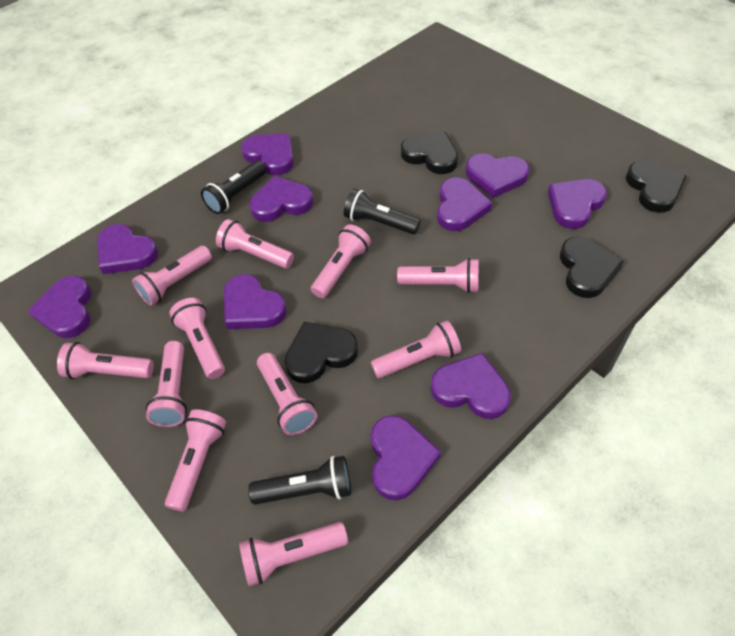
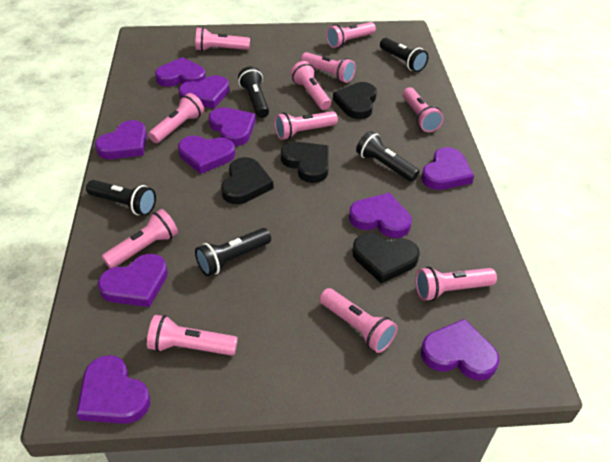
black flashlight: 3 -> 5

